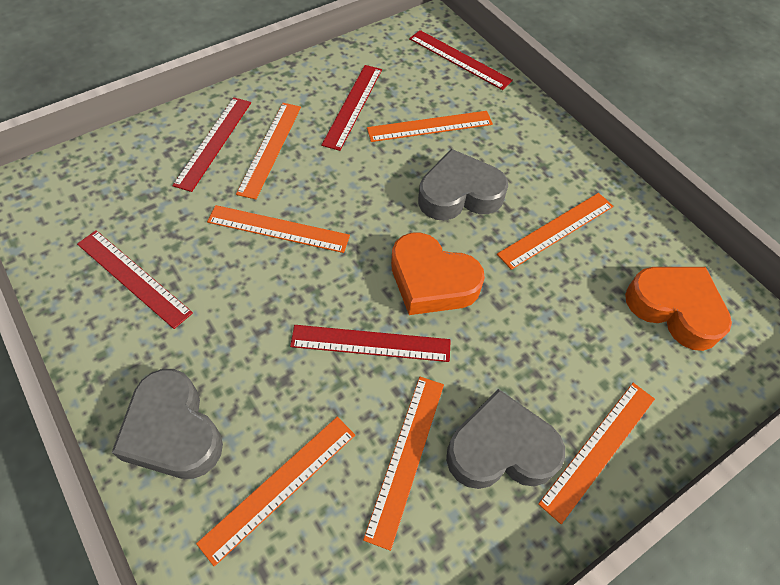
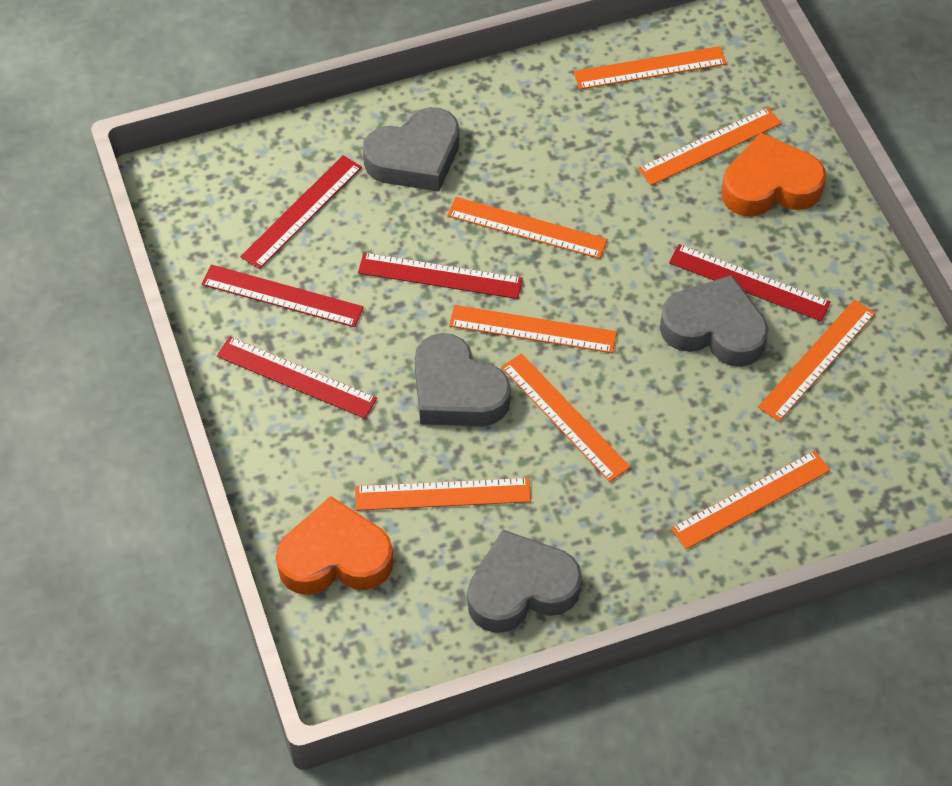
grey heart: 3 -> 4
orange ruler: 7 -> 8

